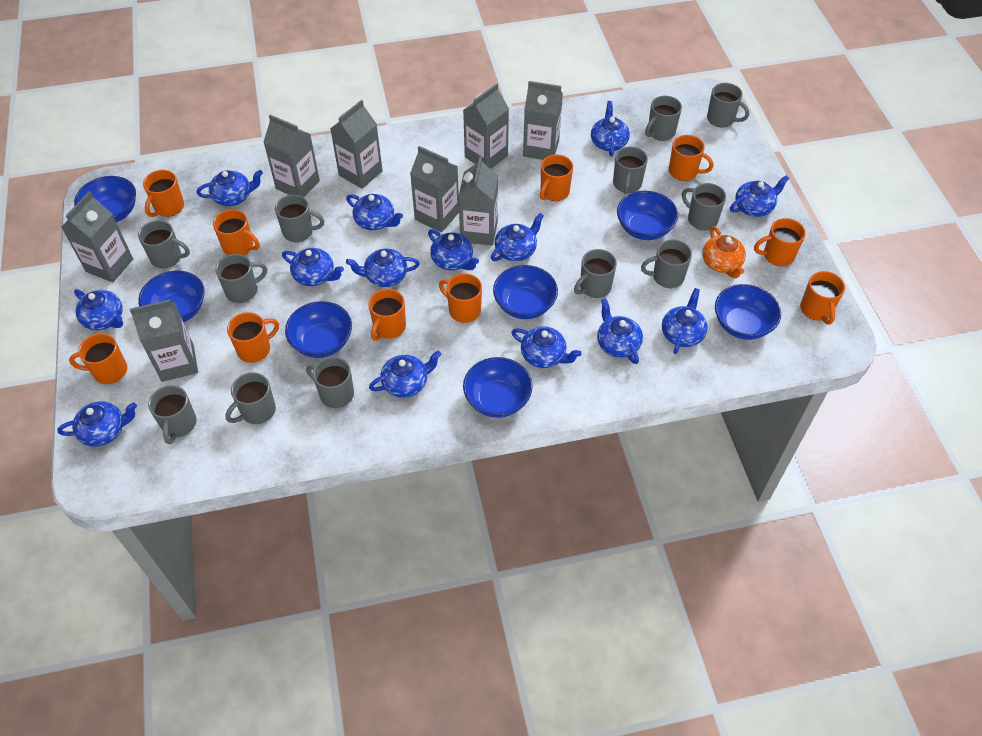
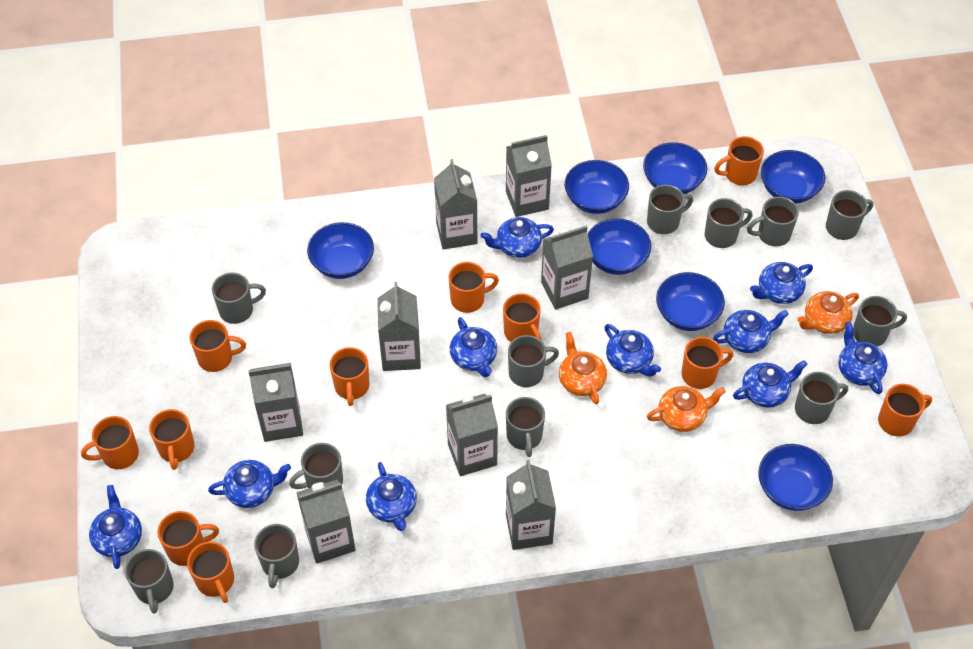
blue teapot: 14 -> 10
orange mug: 10 -> 11
orange teapot: 1 -> 3

